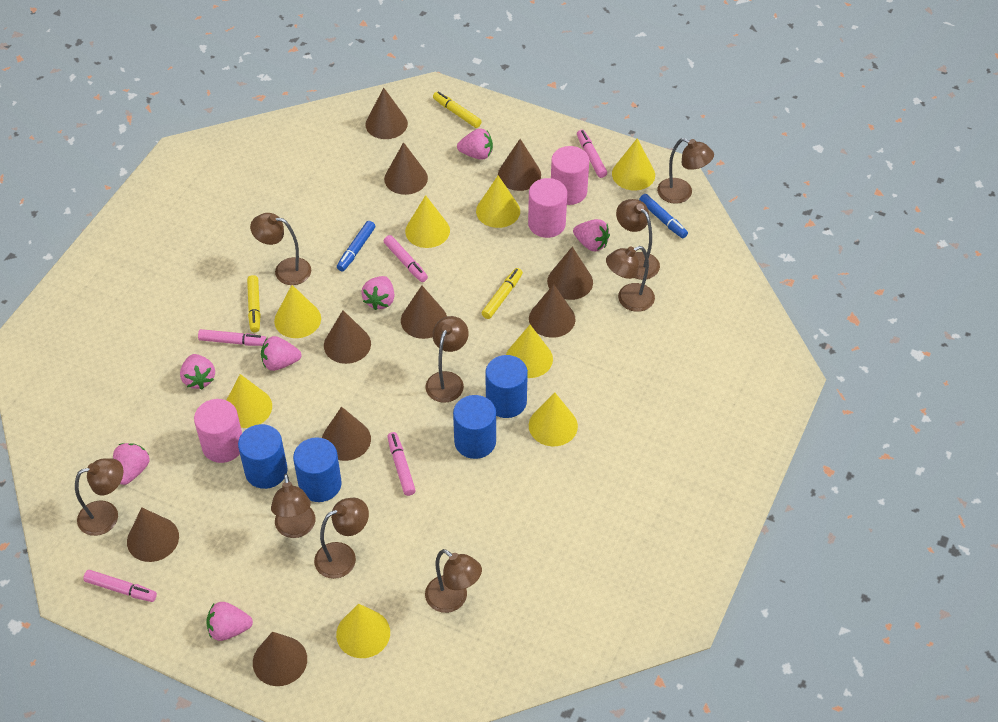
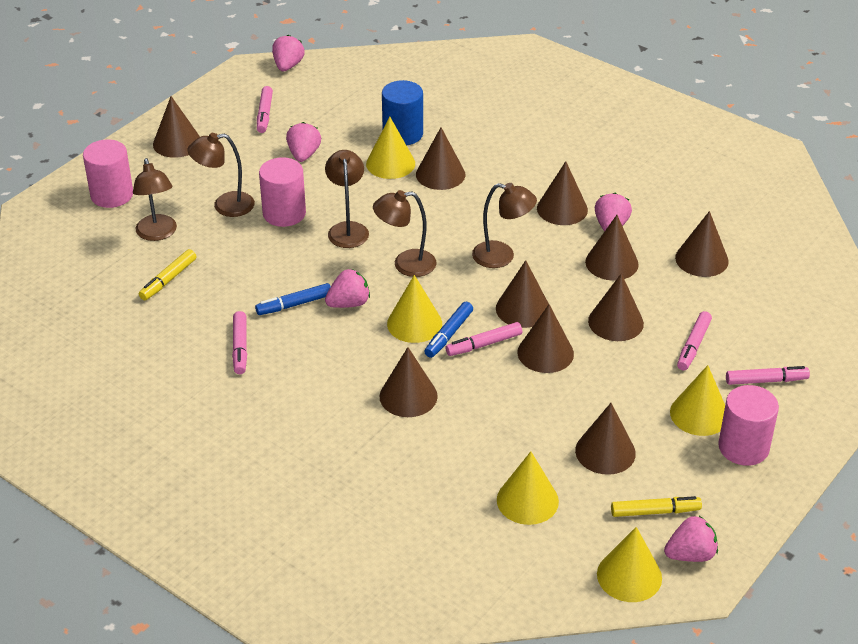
blue cylinder: 4 -> 1
brown lamp: 9 -> 5
pink strawberry: 7 -> 5
yellow cone: 8 -> 5
yellow marker: 3 -> 2

